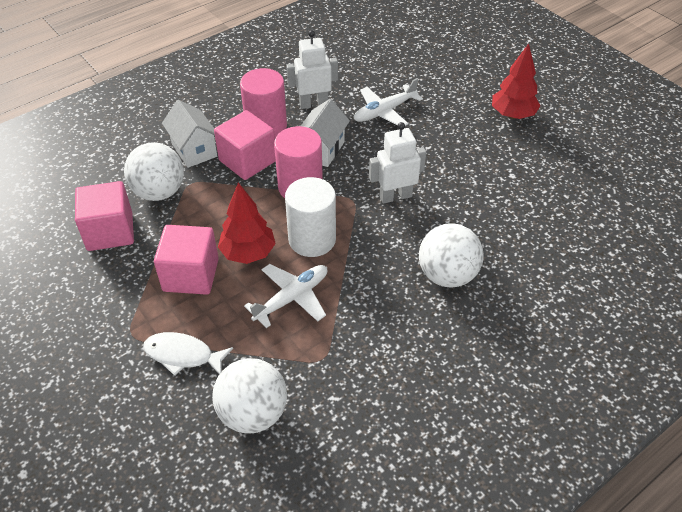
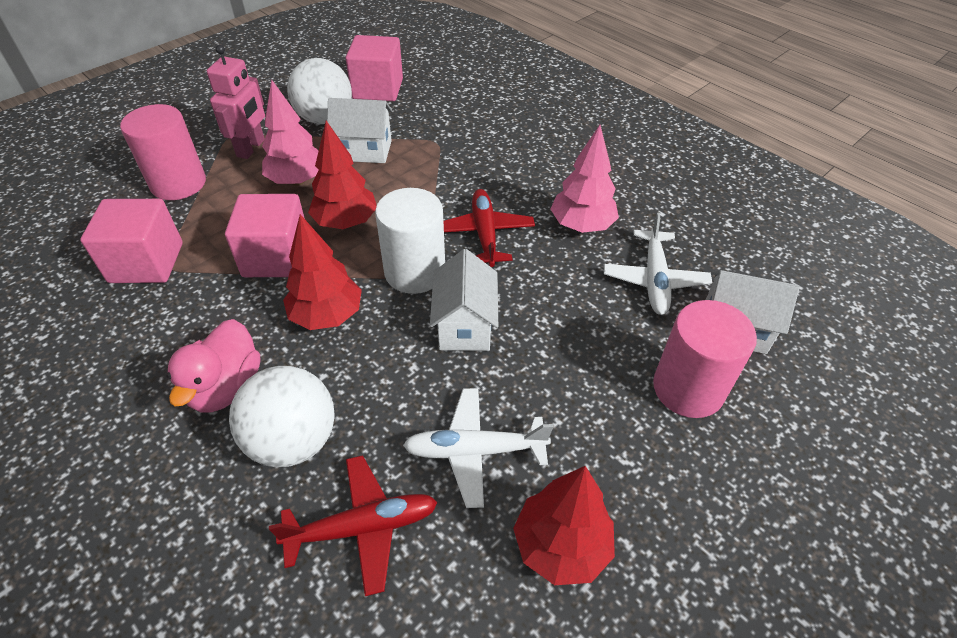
pink duck: 0 -> 1
pink robot: 0 -> 1
pink tree: 0 -> 2
red plane: 0 -> 2
red tree: 2 -> 3
white ball: 3 -> 2
white fish: 1 -> 0
white house: 2 -> 3
white robot: 2 -> 0

